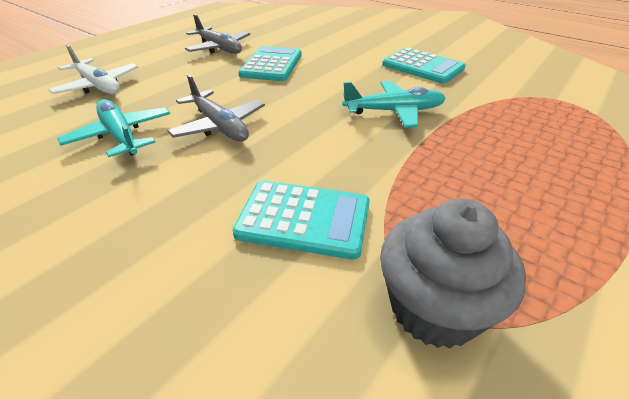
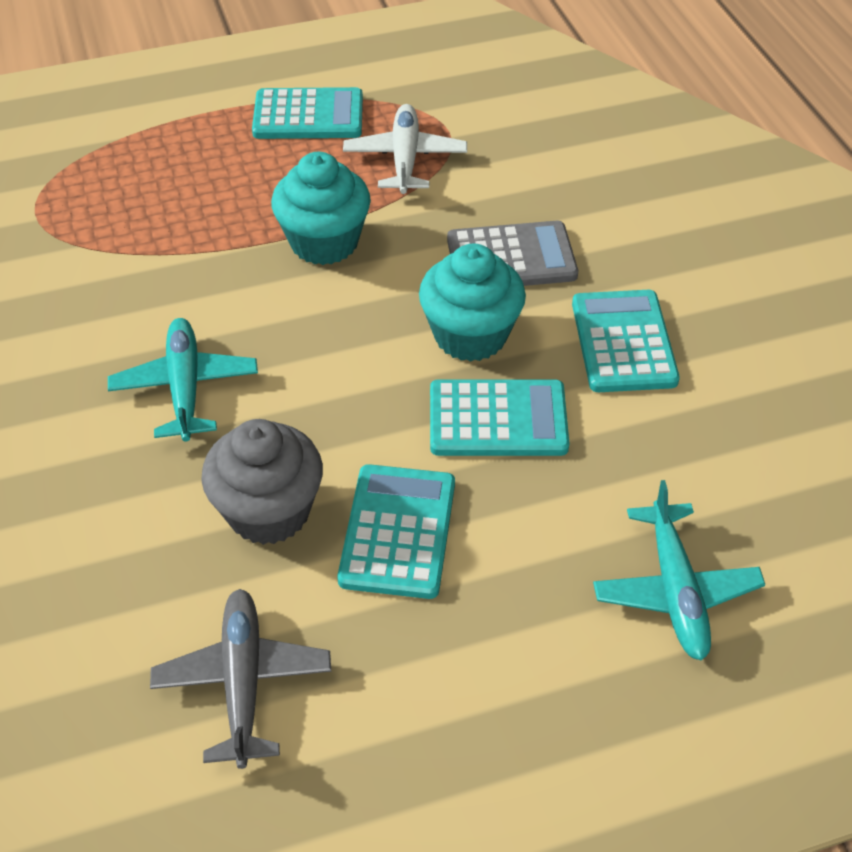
grey calculator: 0 -> 1
grey plane: 2 -> 1
turquoise calculator: 3 -> 4
turquoise cupcake: 0 -> 2

